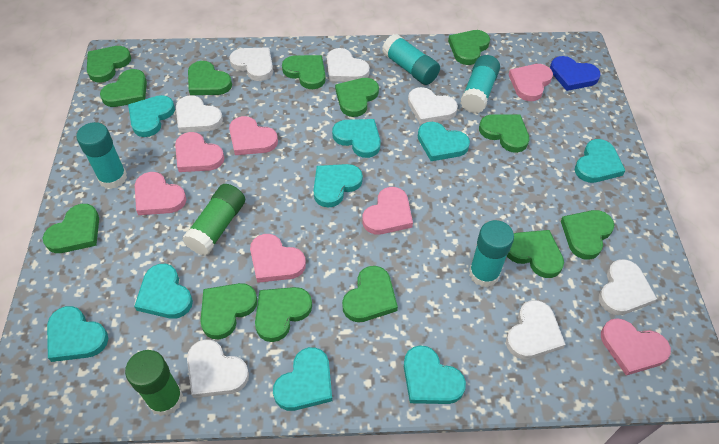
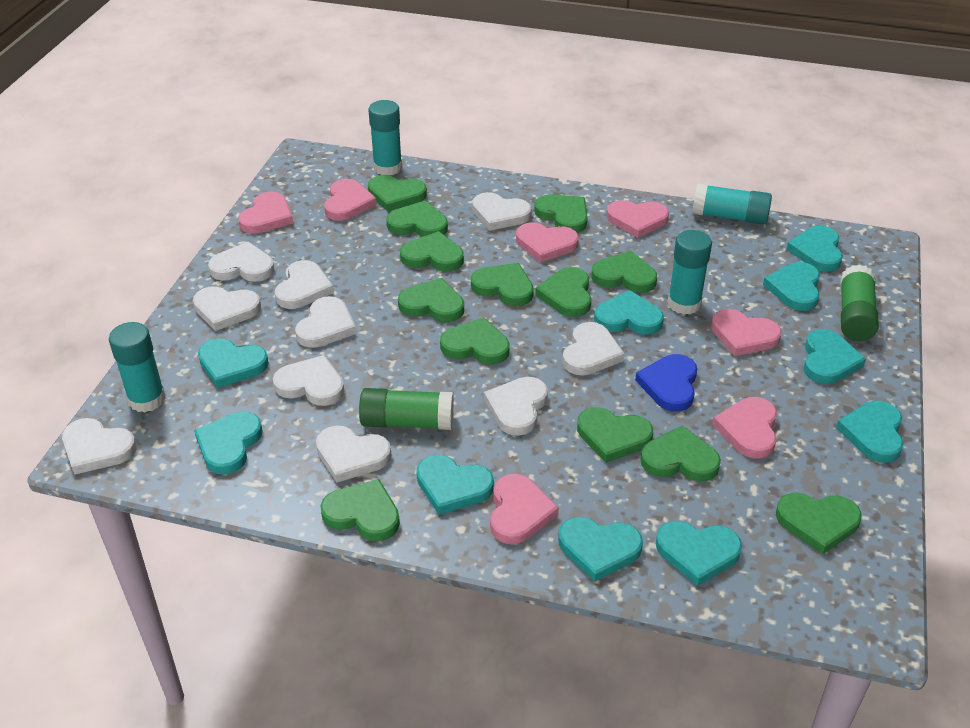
turquoise heart: 9 -> 10
white heart: 7 -> 10

